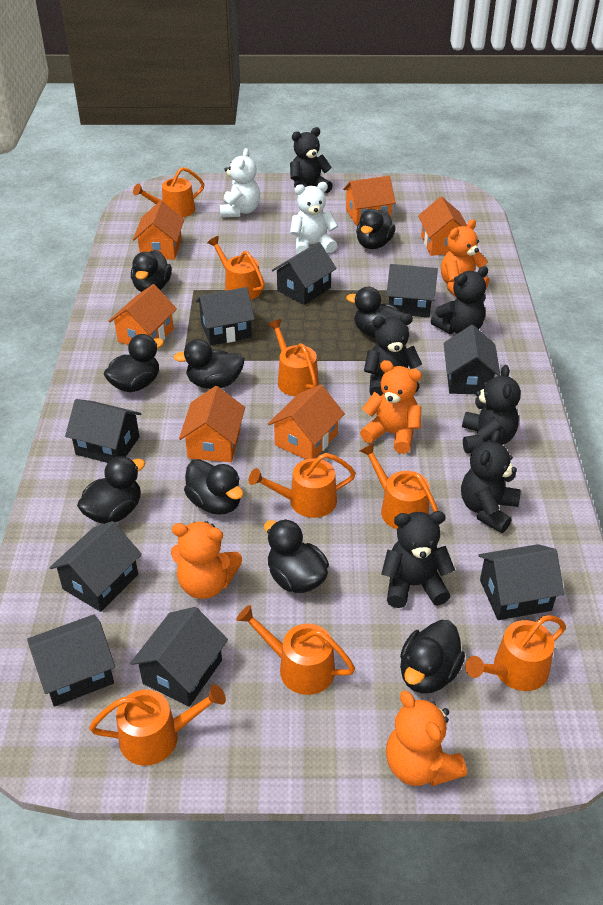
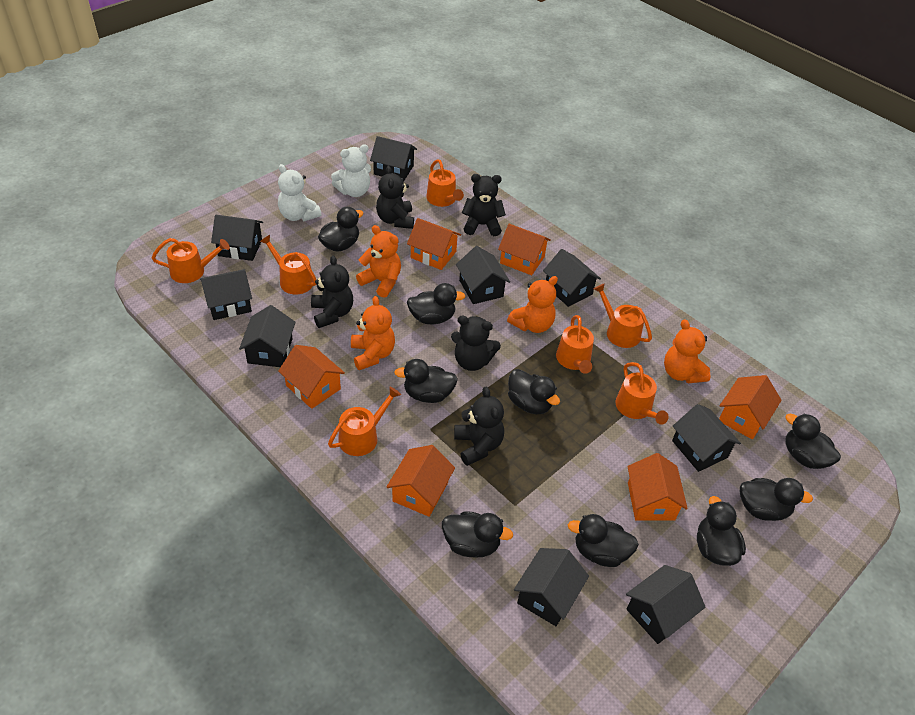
black teddy bear: 6 -> 5
orange watering can: 8 -> 7

